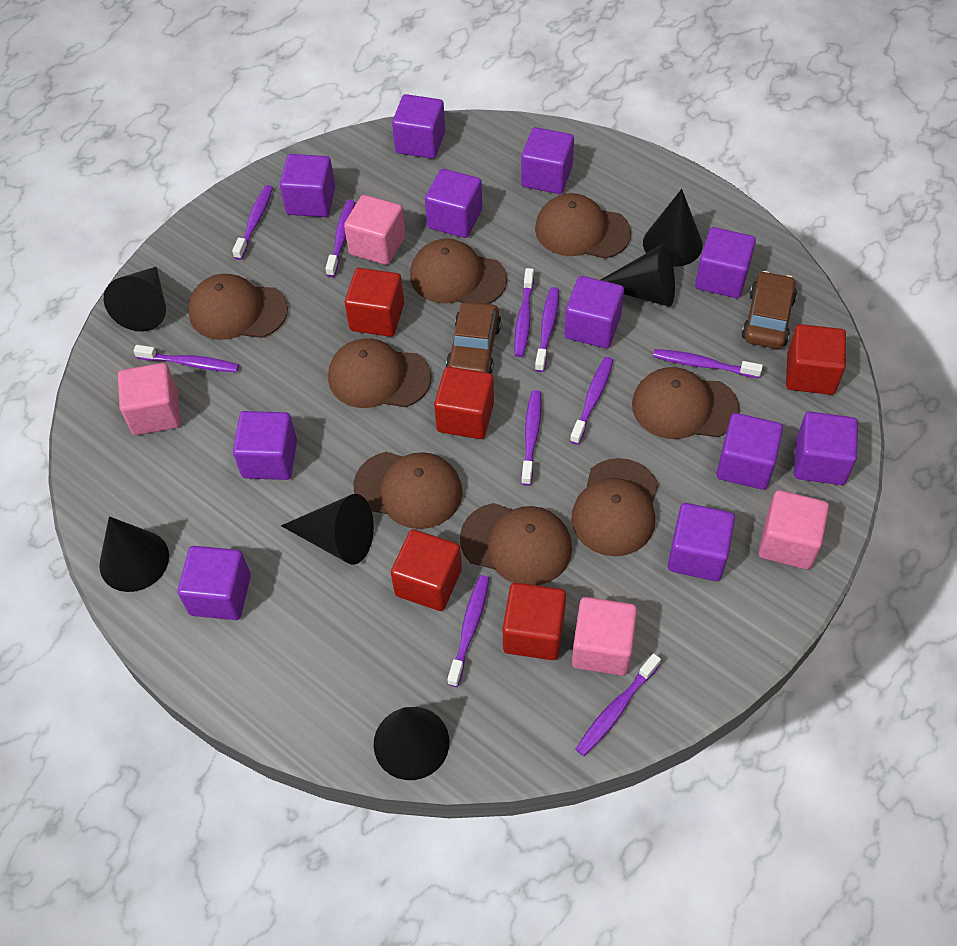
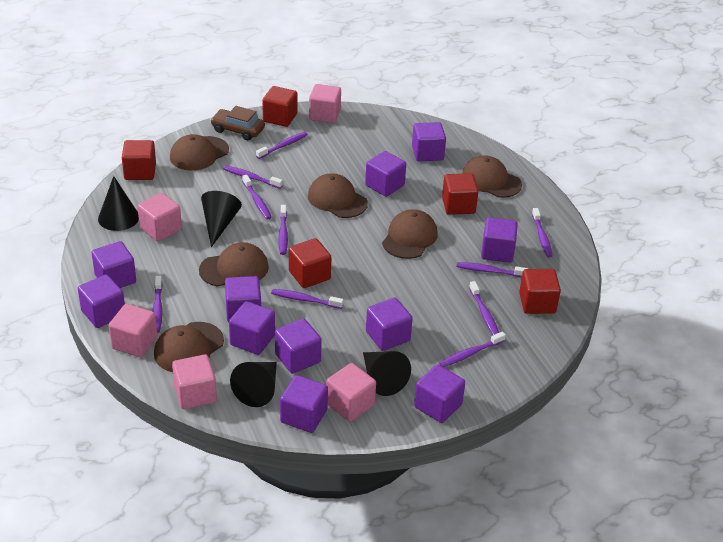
black cone: 6 -> 4
brown cap: 8 -> 6
brown car: 2 -> 1
pink cube: 4 -> 5

